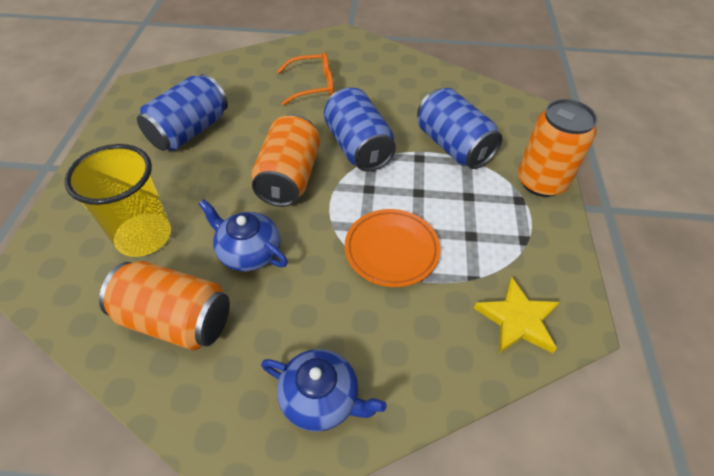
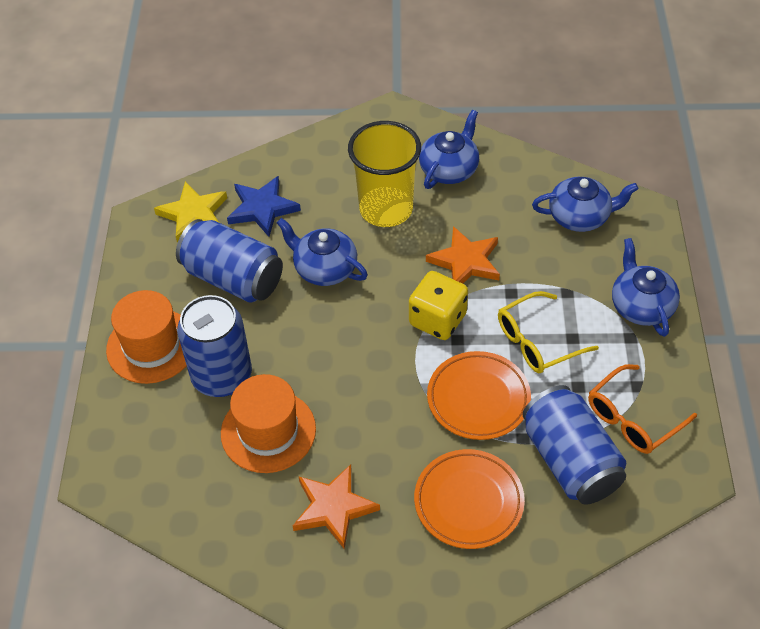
blue star: 0 -> 1
blue teapot: 2 -> 4
orange can: 3 -> 0
orange hat: 0 -> 2
orange plate: 1 -> 2
orange star: 0 -> 2
yellow dice: 0 -> 1
yellow glasses: 0 -> 1

